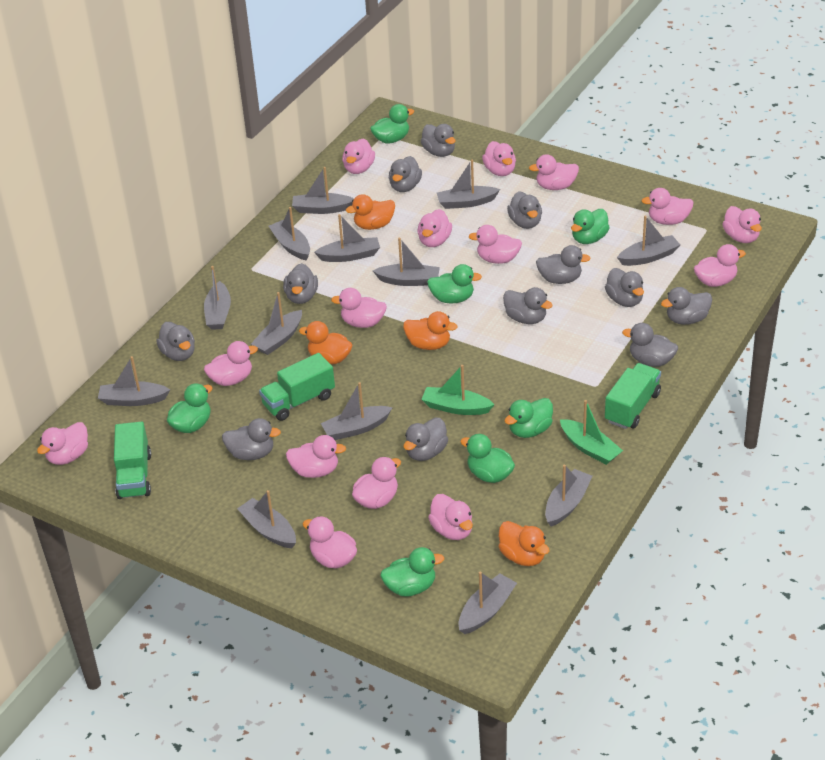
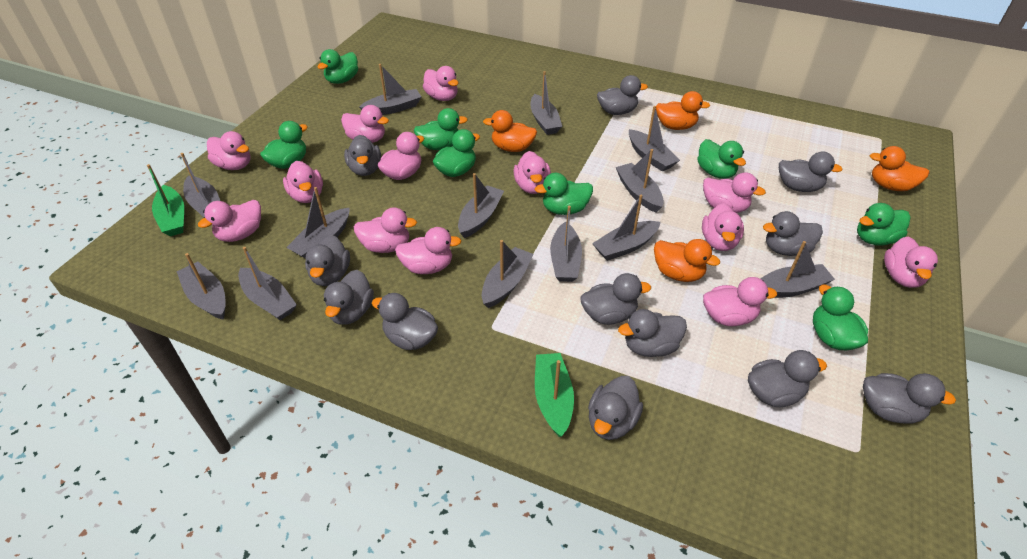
green duck: 7 -> 8
green truck: 3 -> 0
pink duck: 15 -> 13

